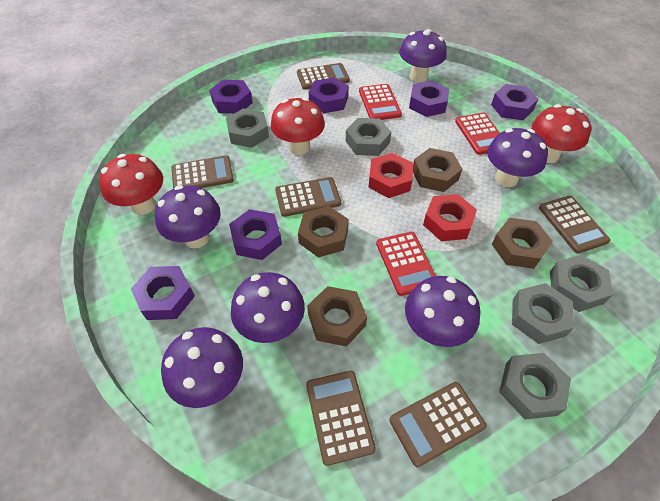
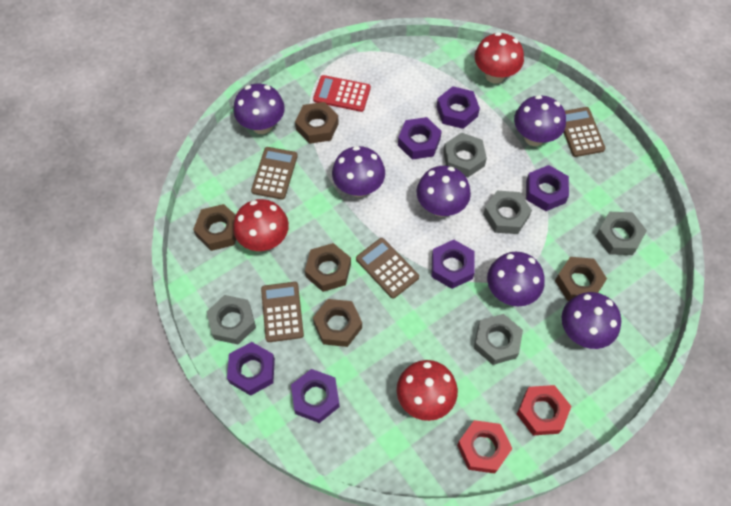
brown calculator: 6 -> 4
brown nut: 4 -> 5
red calculator: 3 -> 1

